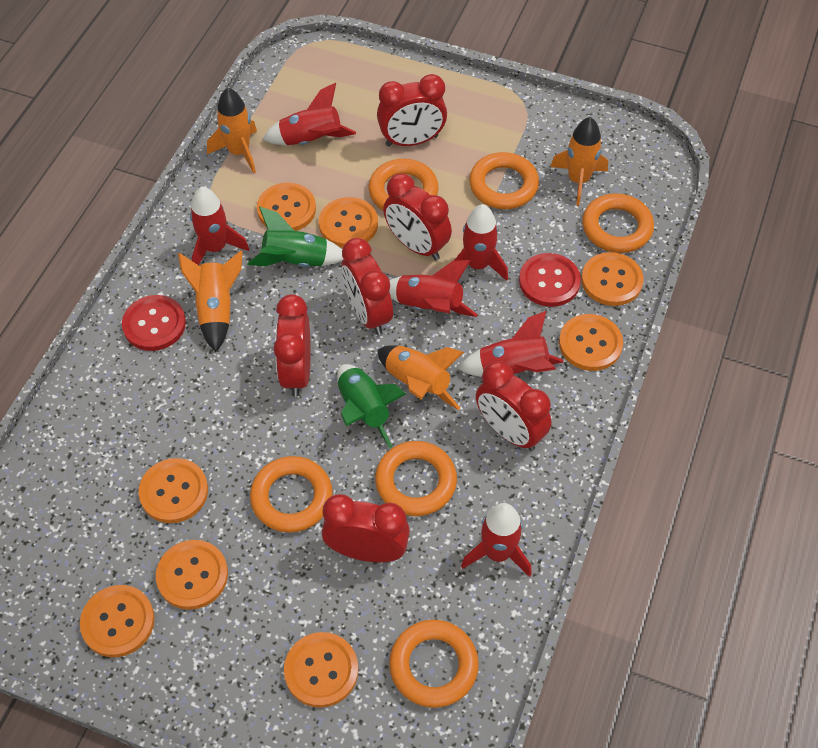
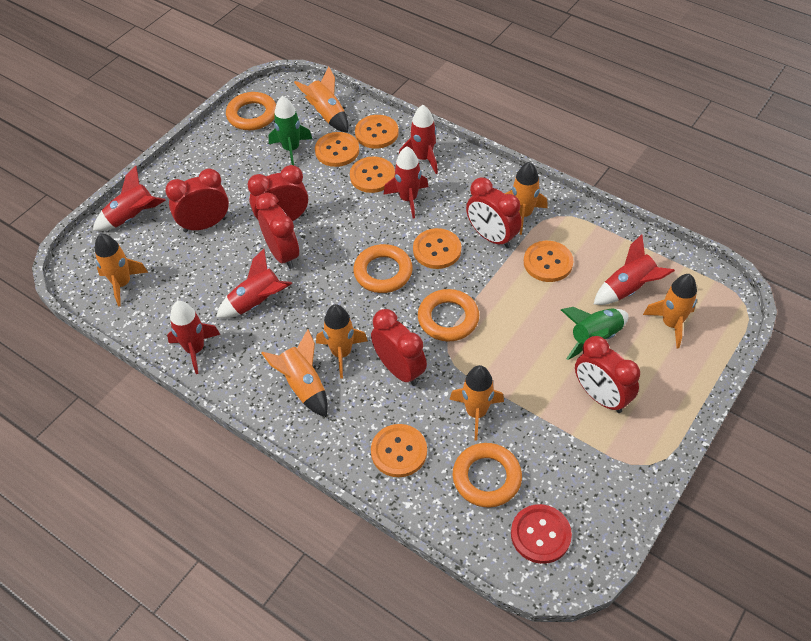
orange button: 8 -> 6
orange ring: 6 -> 4
orange rocket: 4 -> 7
red button: 2 -> 1

